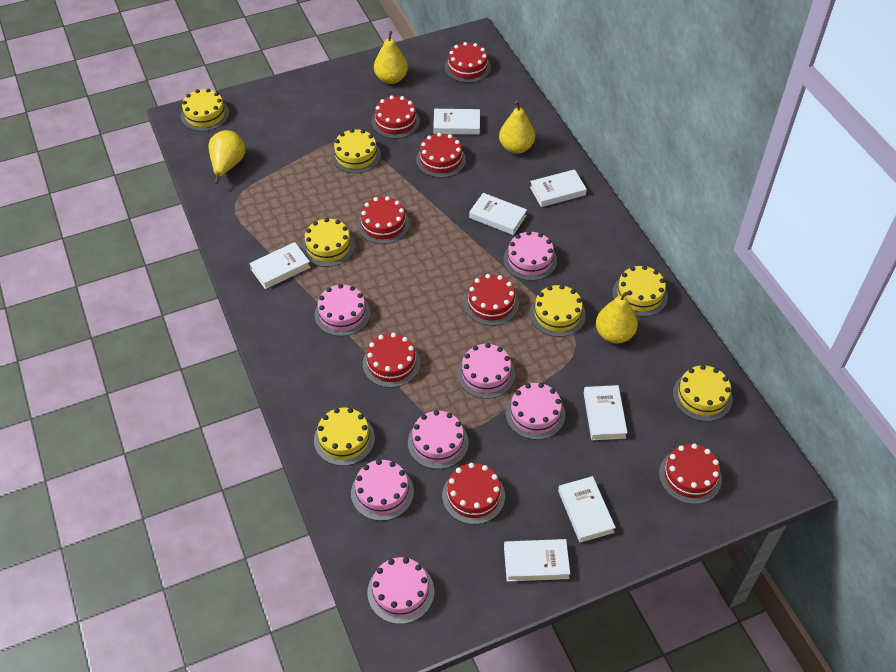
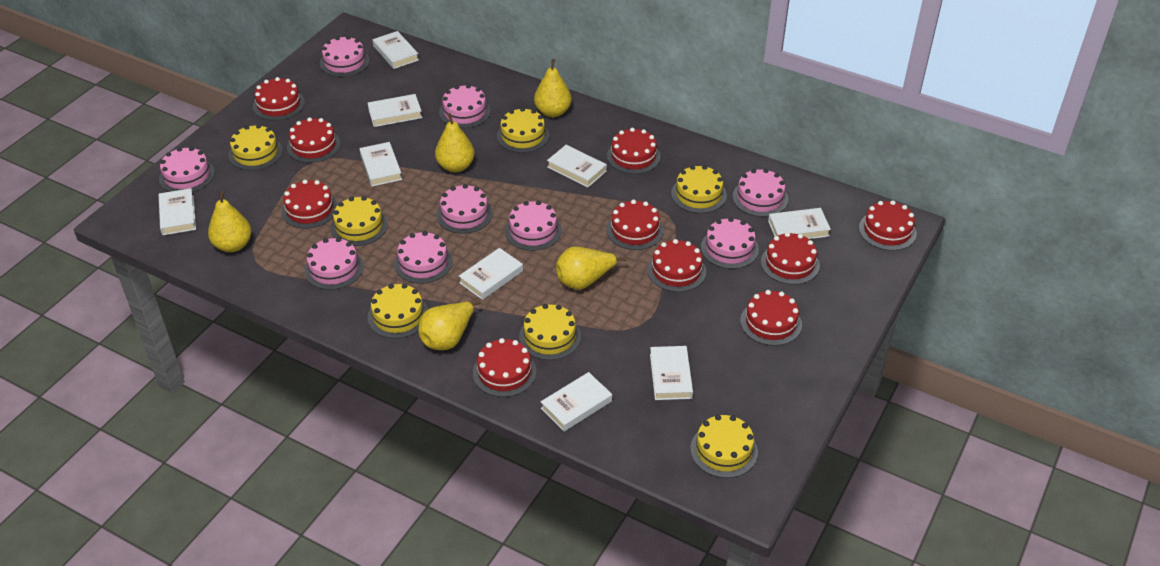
pink cake: 7 -> 9
red cake: 8 -> 10
white book: 7 -> 9
yellow pear: 4 -> 5

